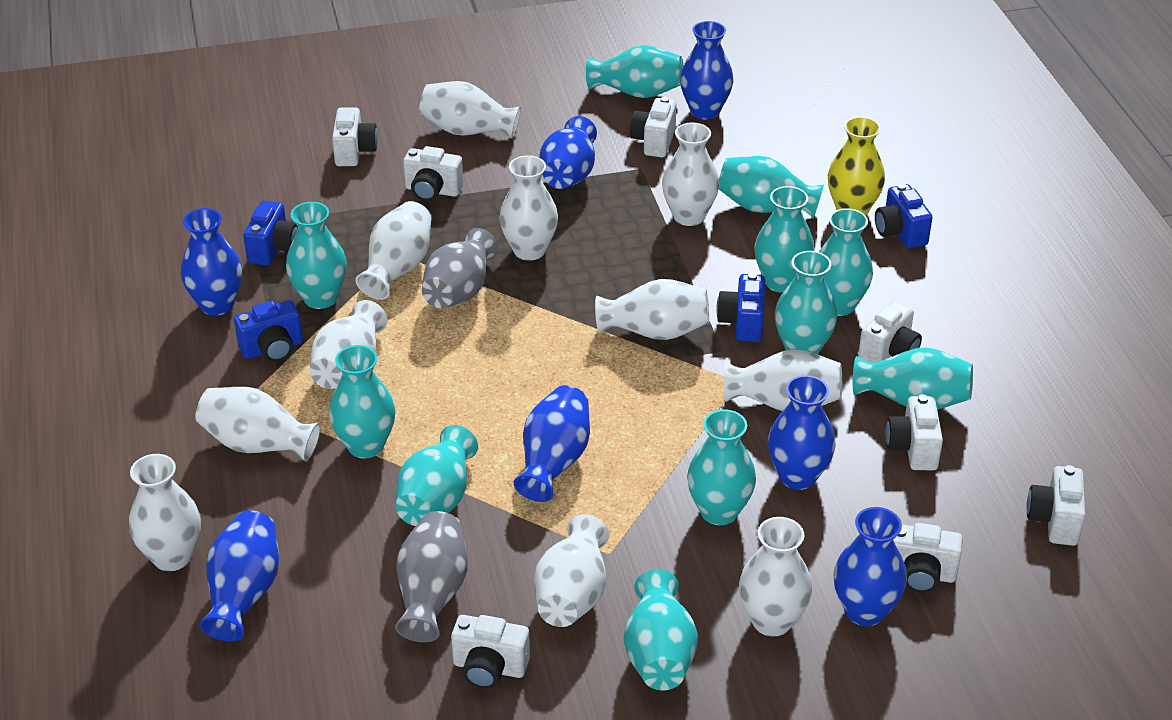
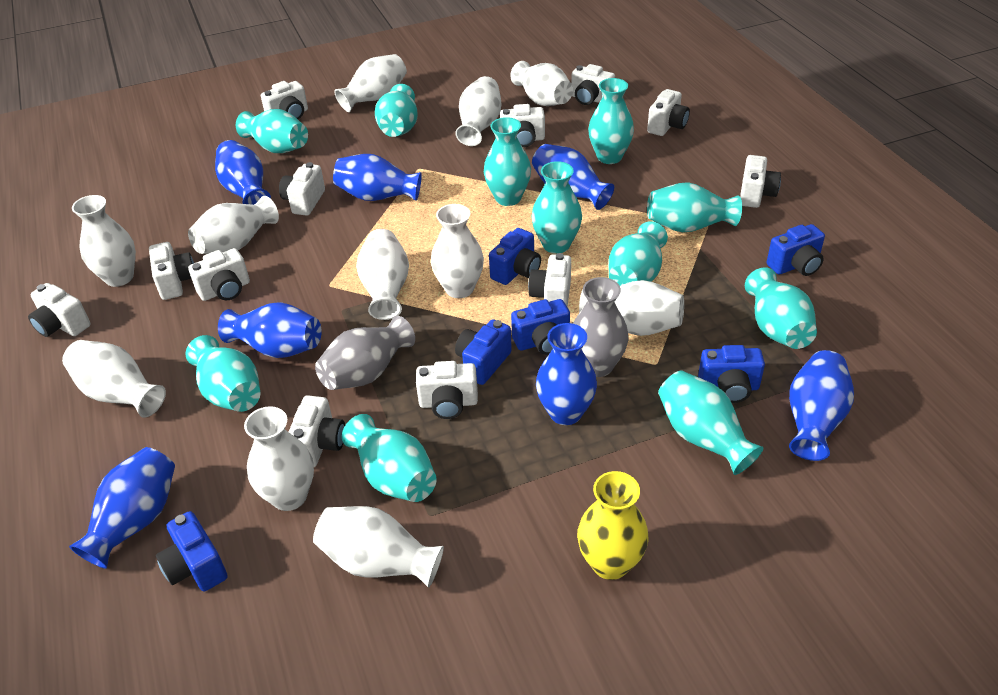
blue camera: 4 -> 6
white camera: 8 -> 12

